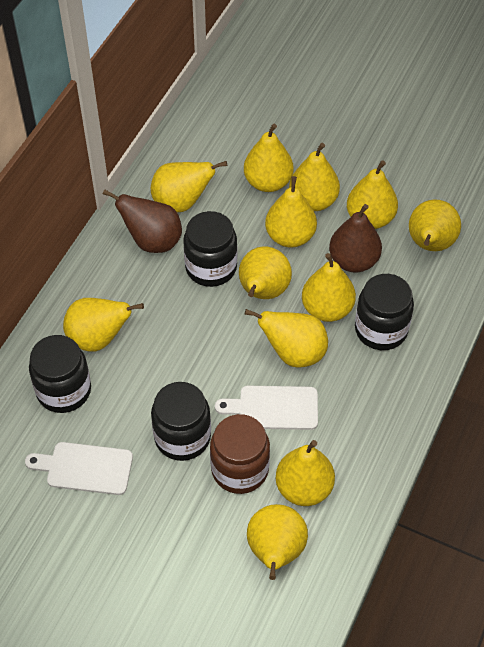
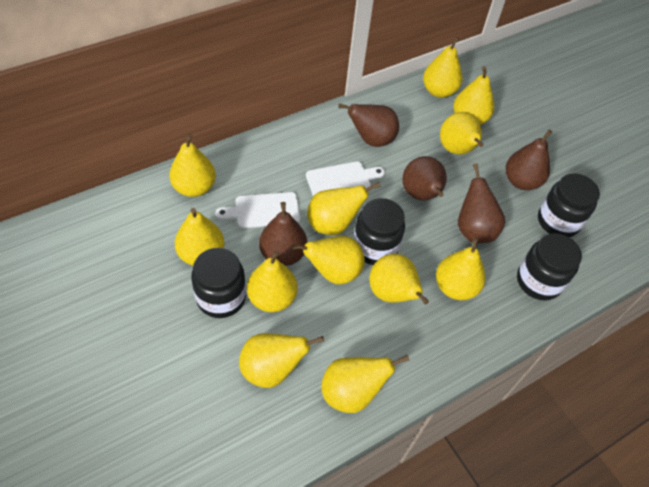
brown jar: 1 -> 0
brown pear: 2 -> 5

